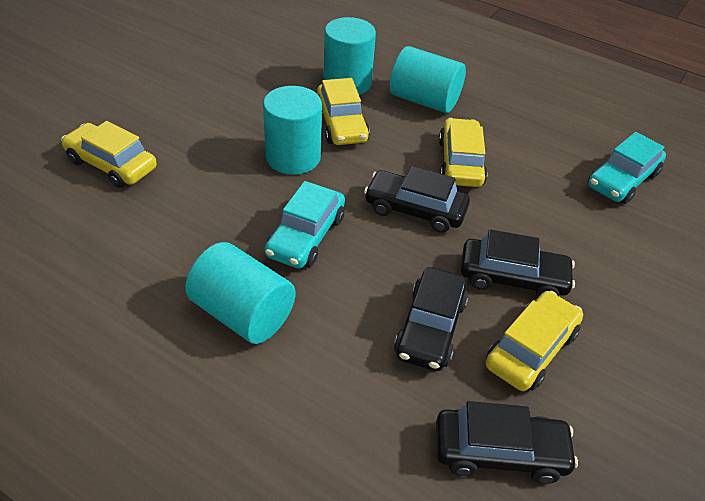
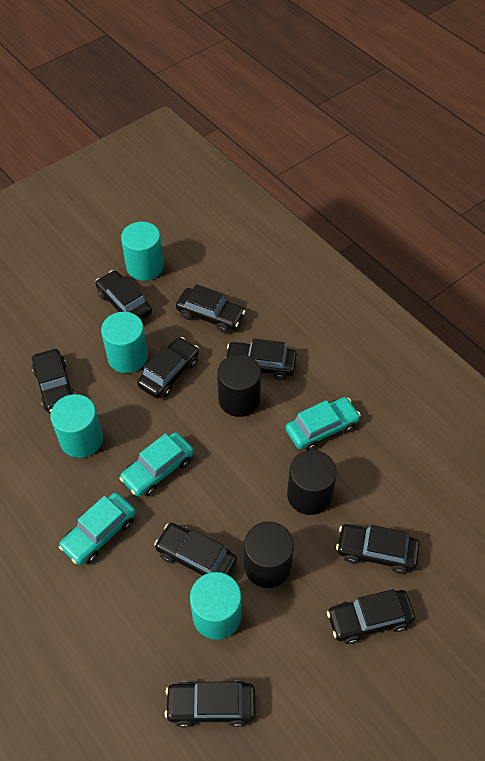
black car: 4 -> 9
black cylinder: 0 -> 3
turquoise car: 2 -> 3
yellow car: 4 -> 0

